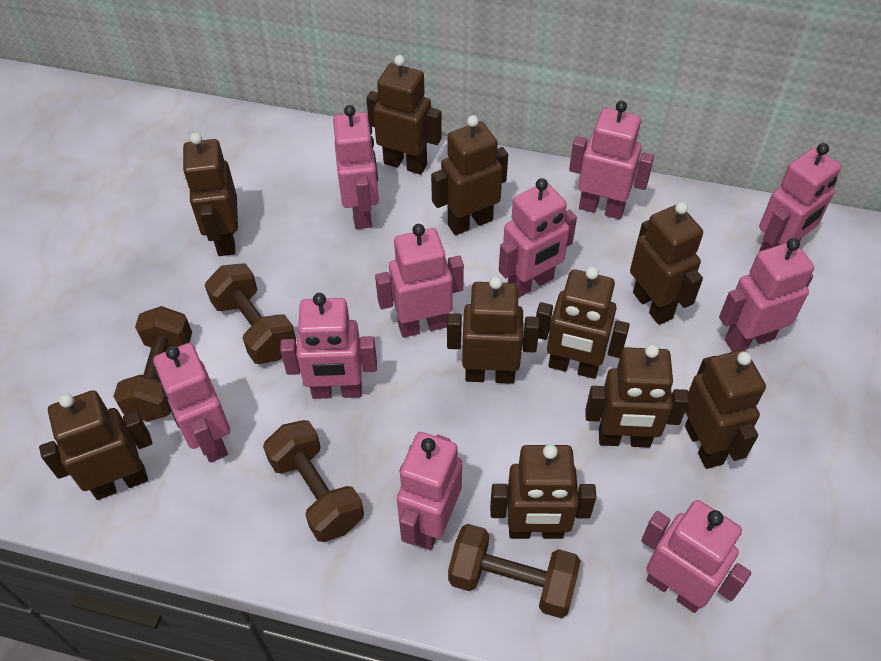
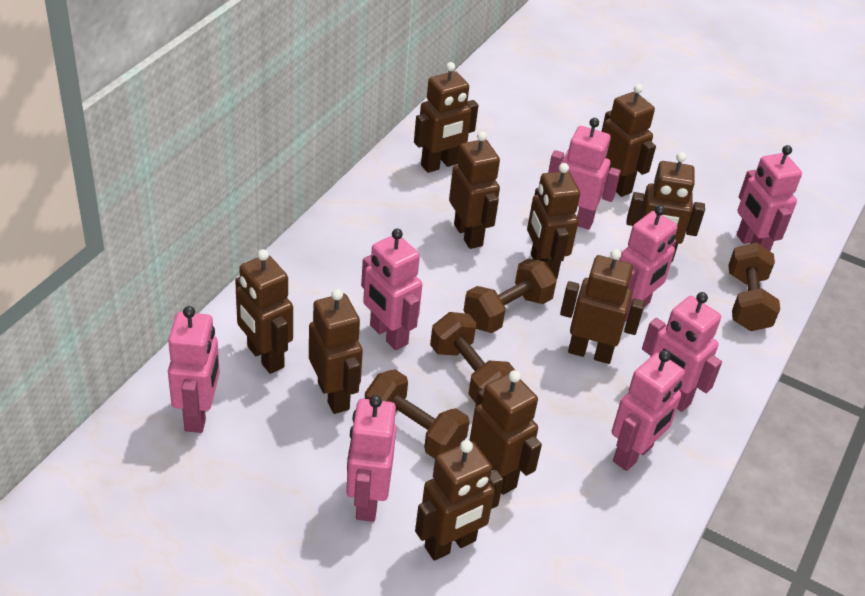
pink robot: 10 -> 8

